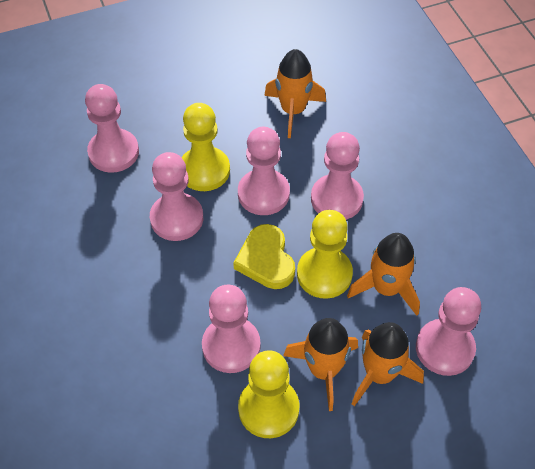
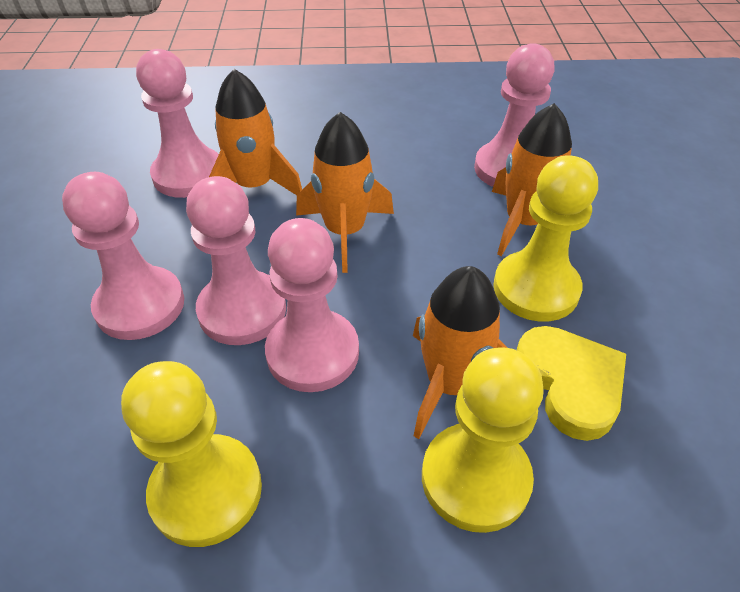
pink pawn: 6 -> 5

